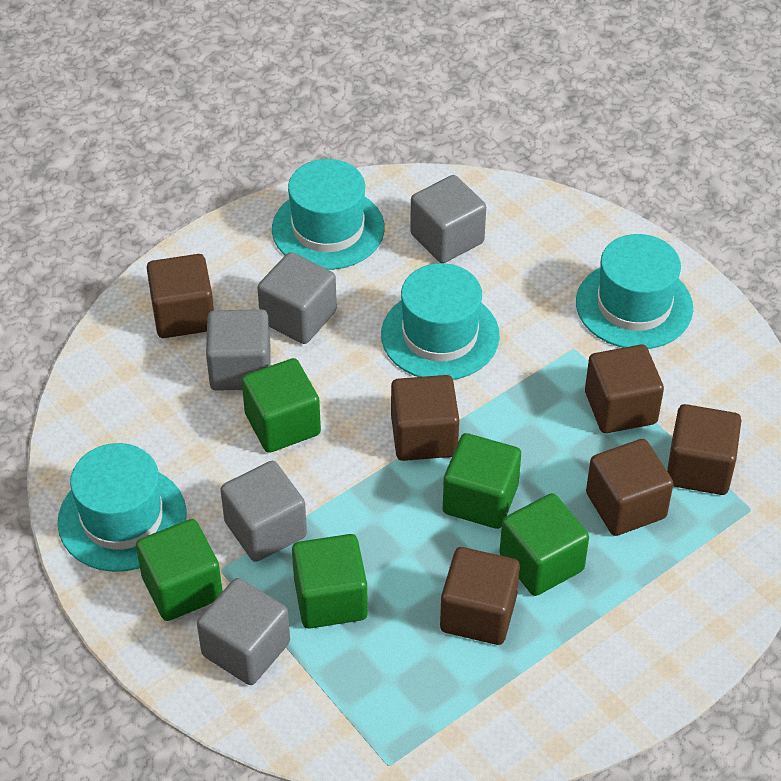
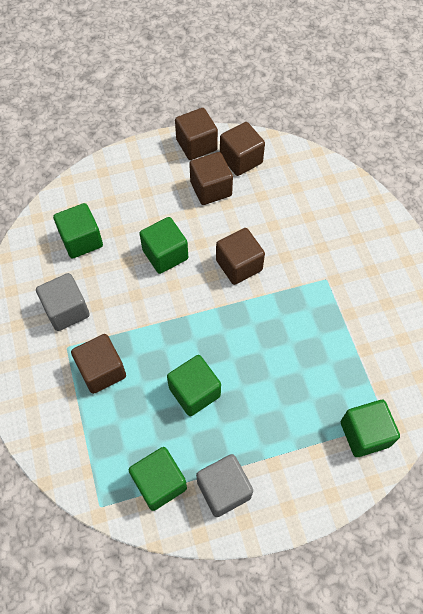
brown cube: 6 -> 5
grey cube: 5 -> 2
turquoise hat: 4 -> 0

